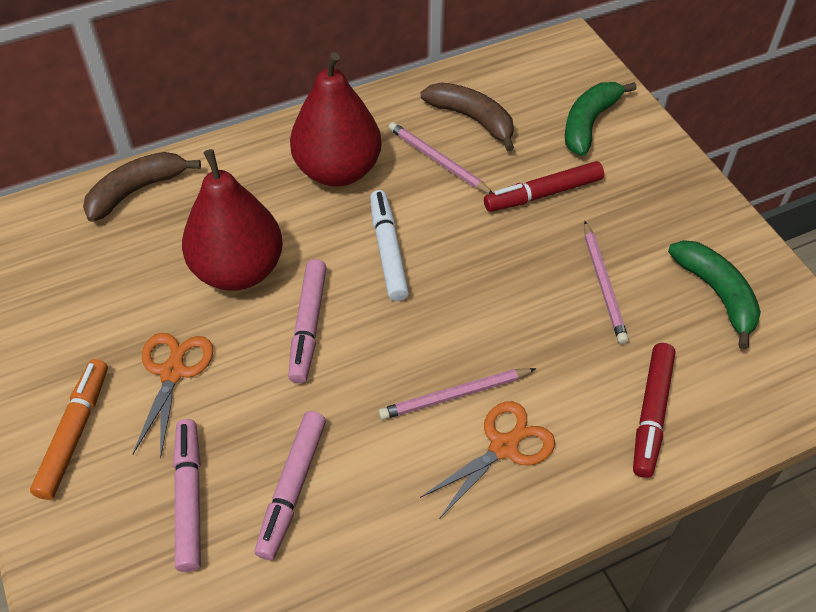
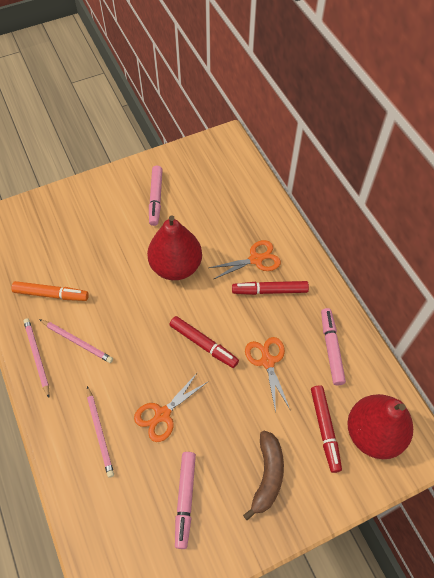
brown banana: 2 -> 1
green banana: 2 -> 0
orange scissors: 2 -> 3
red marker: 2 -> 3
white marker: 1 -> 0

